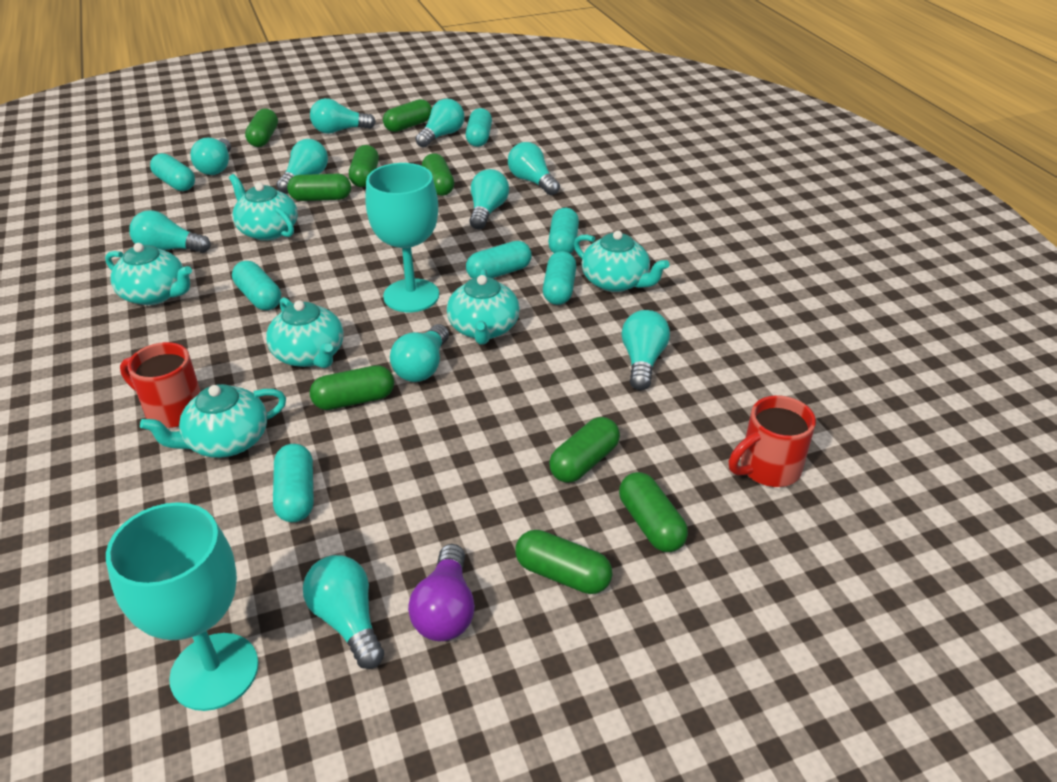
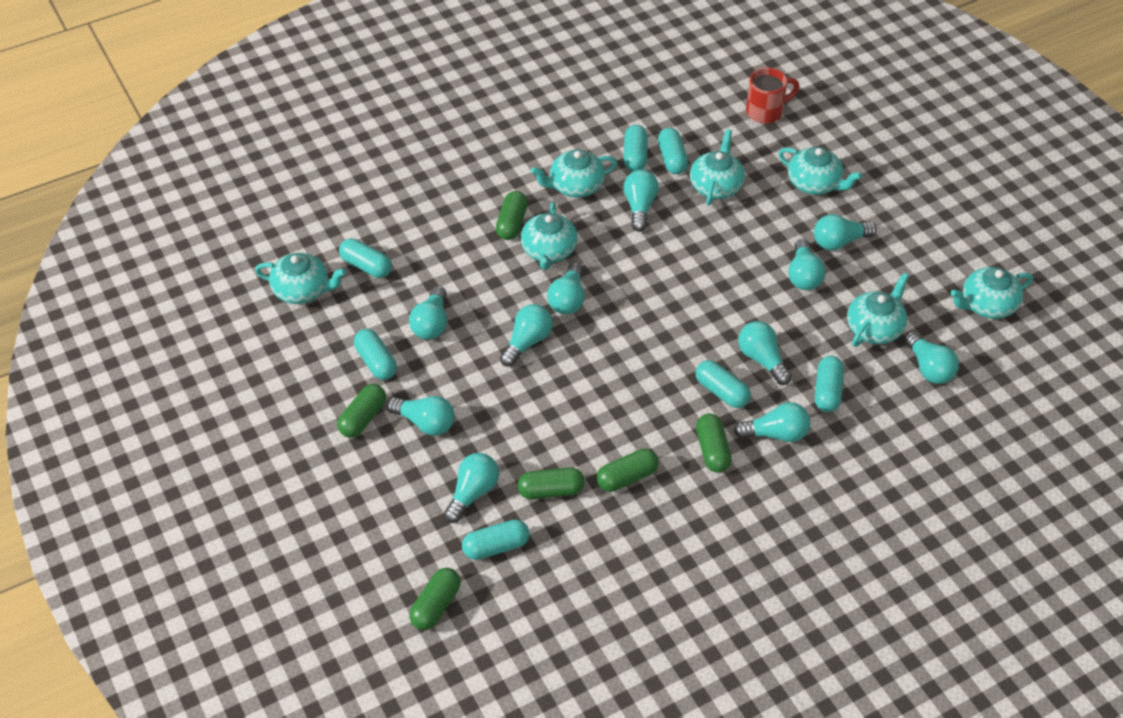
green capsule: 9 -> 6
purple light bulb: 1 -> 0
red mug: 2 -> 1
turquoise goblet: 2 -> 0
turquoise light bulb: 10 -> 11
turquoise teapot: 6 -> 7

